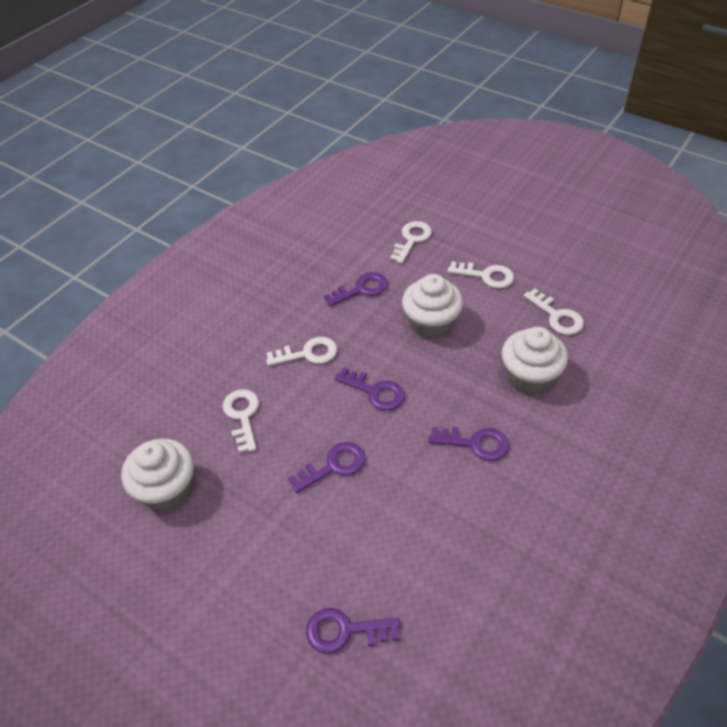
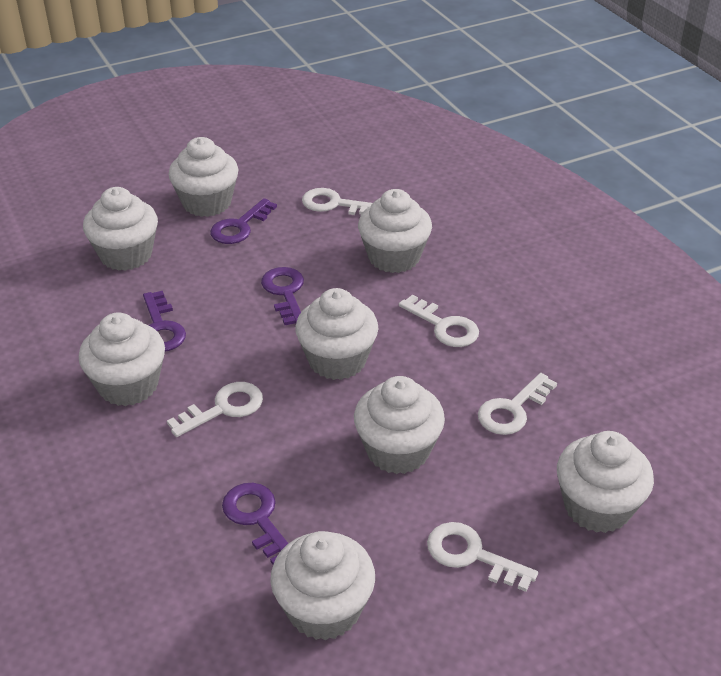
purple key: 5 -> 4
white cupcake: 3 -> 8

